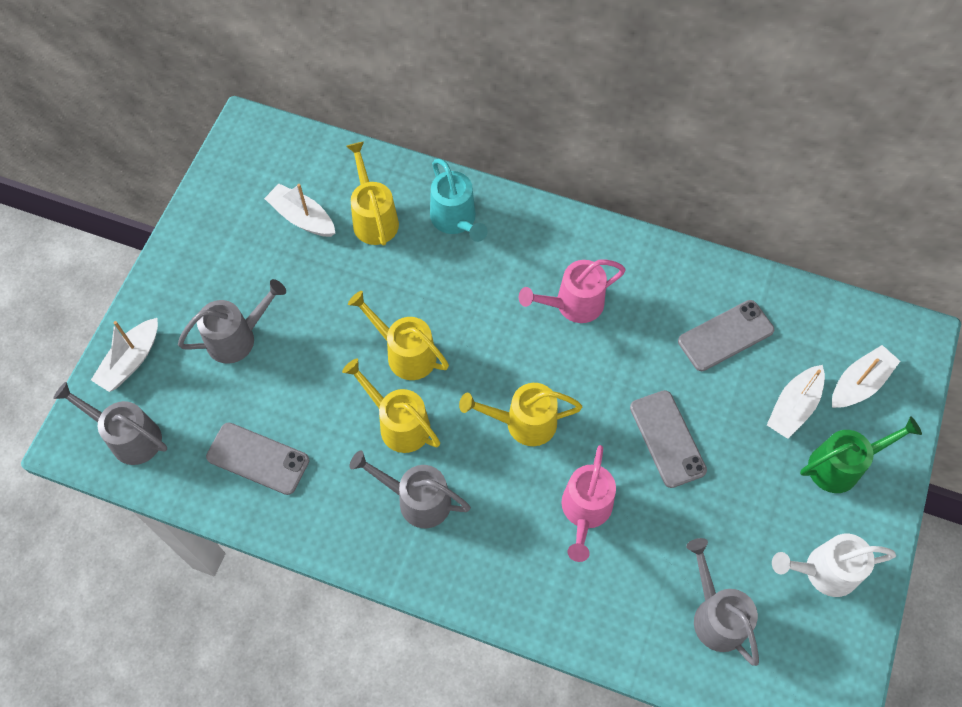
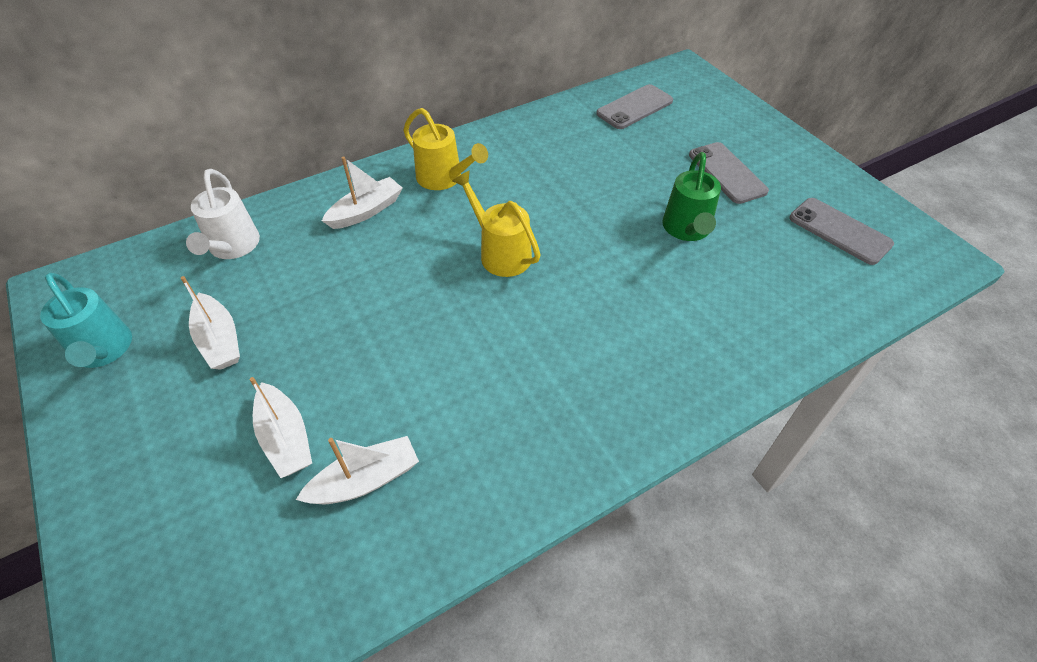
grey watering can: 4 -> 0
pink watering can: 2 -> 0
yellow watering can: 4 -> 2

